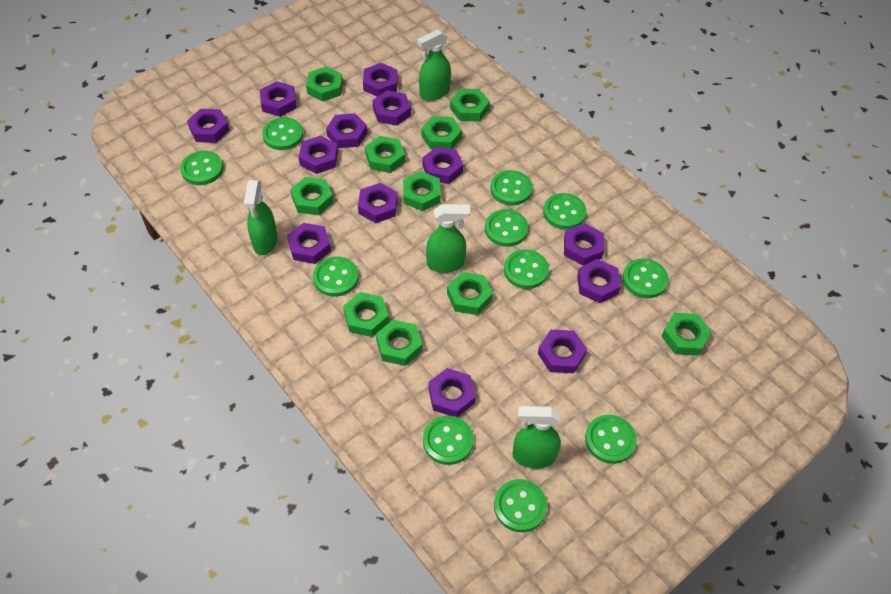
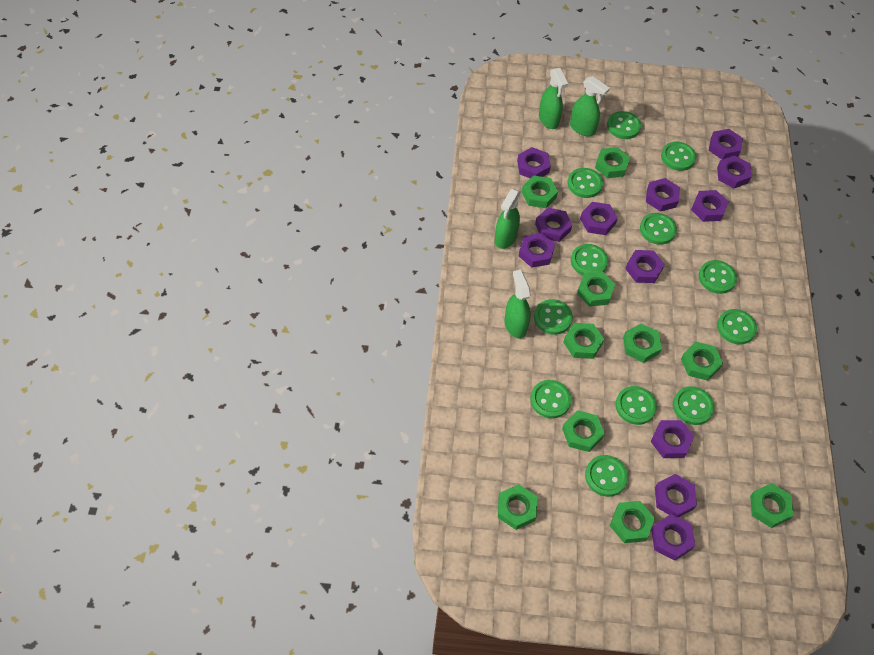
green button: 11 -> 12
purple nut: 13 -> 12

